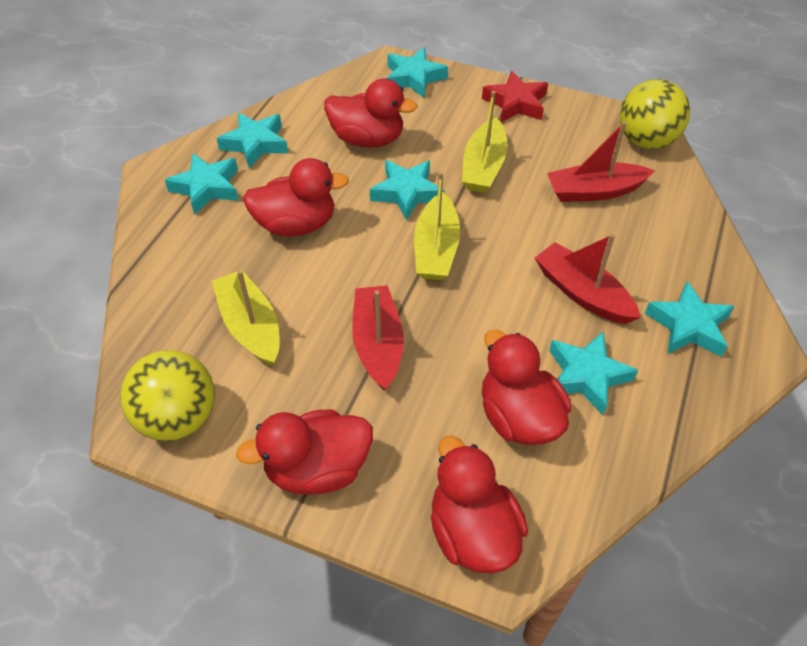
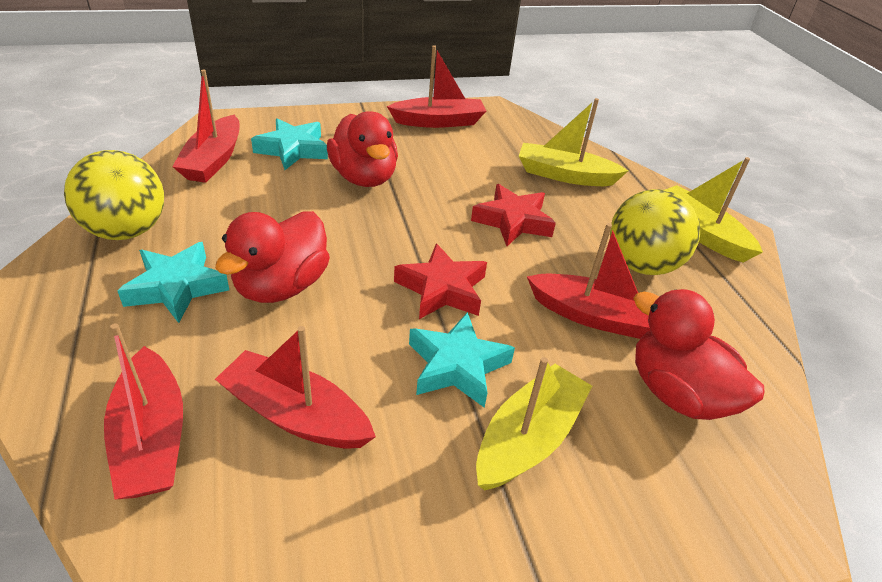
red boat: 3 -> 5
red duck: 5 -> 3
red star: 1 -> 2
turquoise star: 6 -> 3

